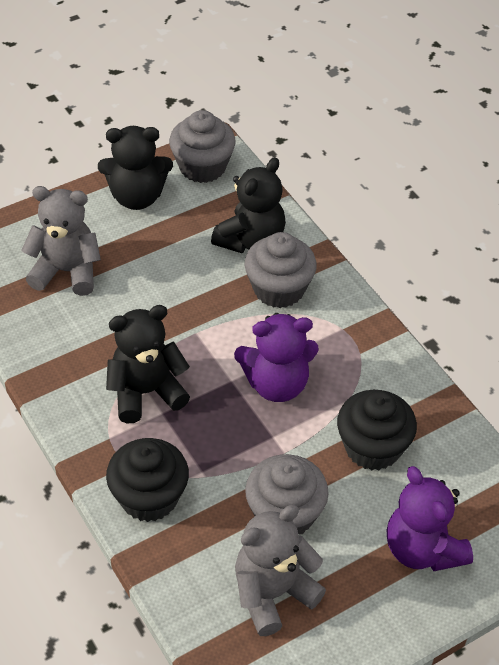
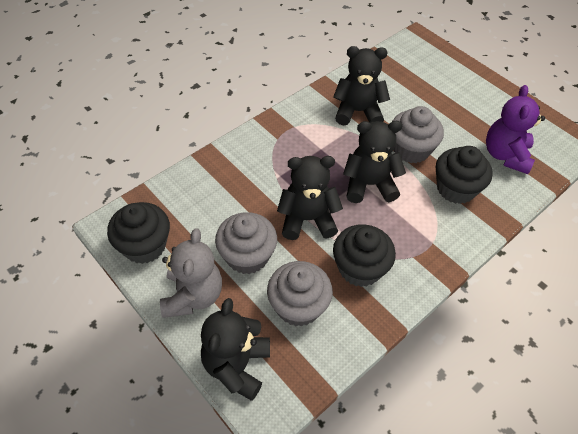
black cupcake: 2 -> 3
black teddy bear: 3 -> 4
grey teddy bear: 2 -> 1
purple teddy bear: 2 -> 1

